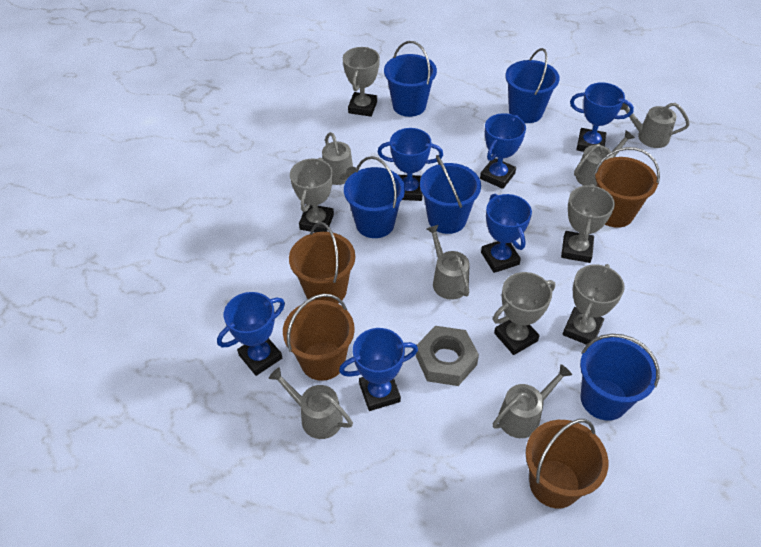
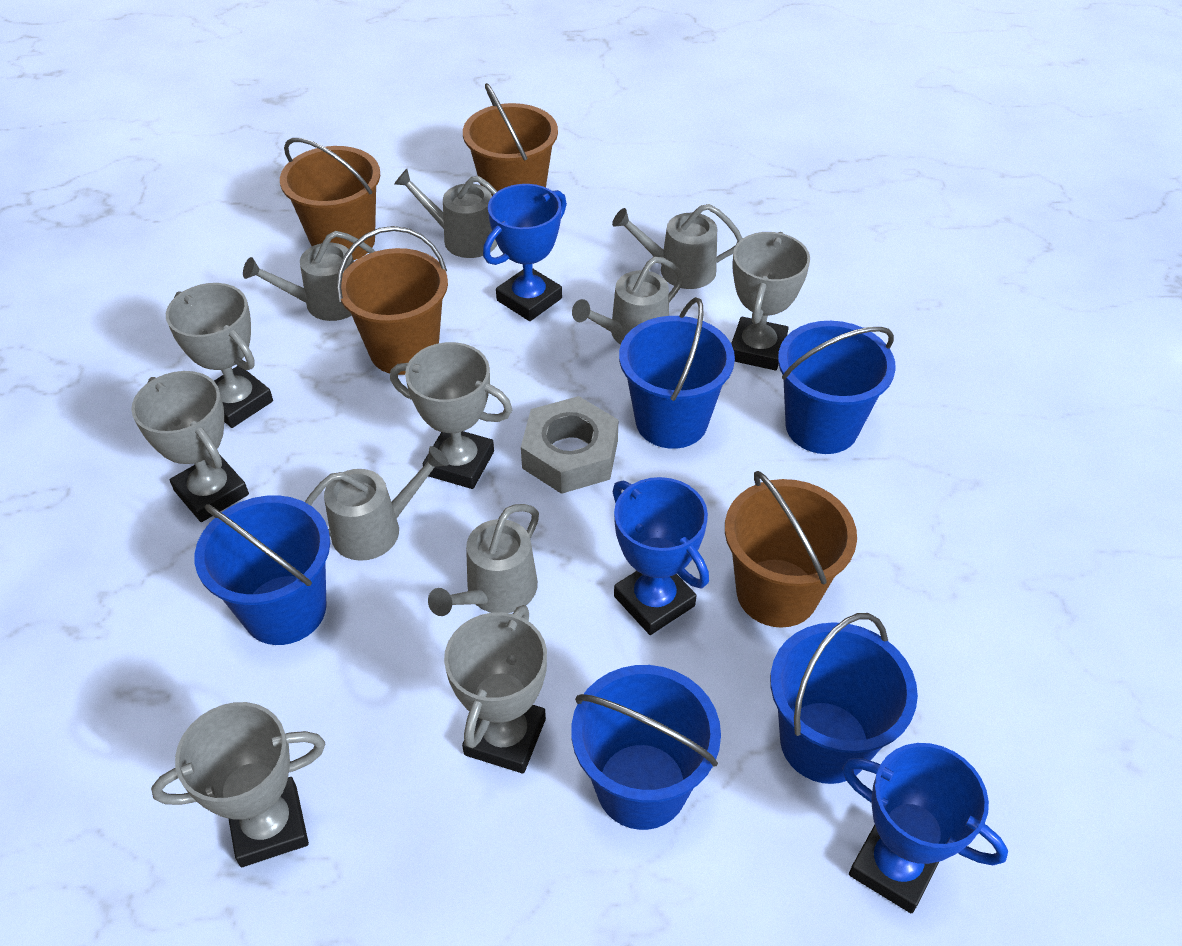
blue trophy: 6 -> 3
grey trophy: 5 -> 6

